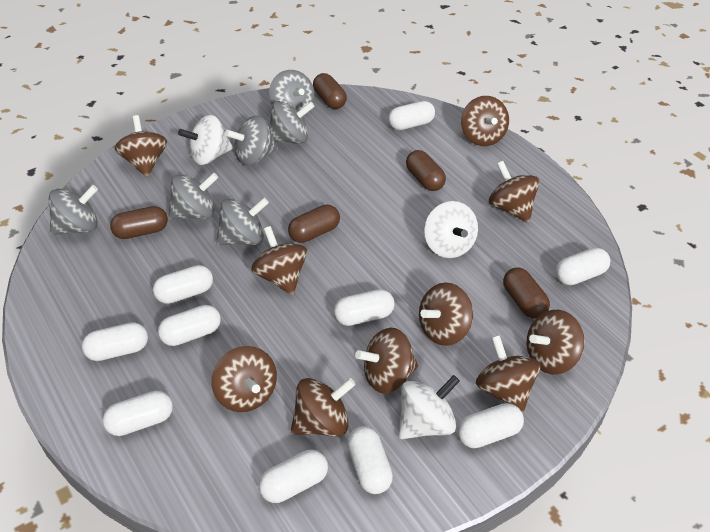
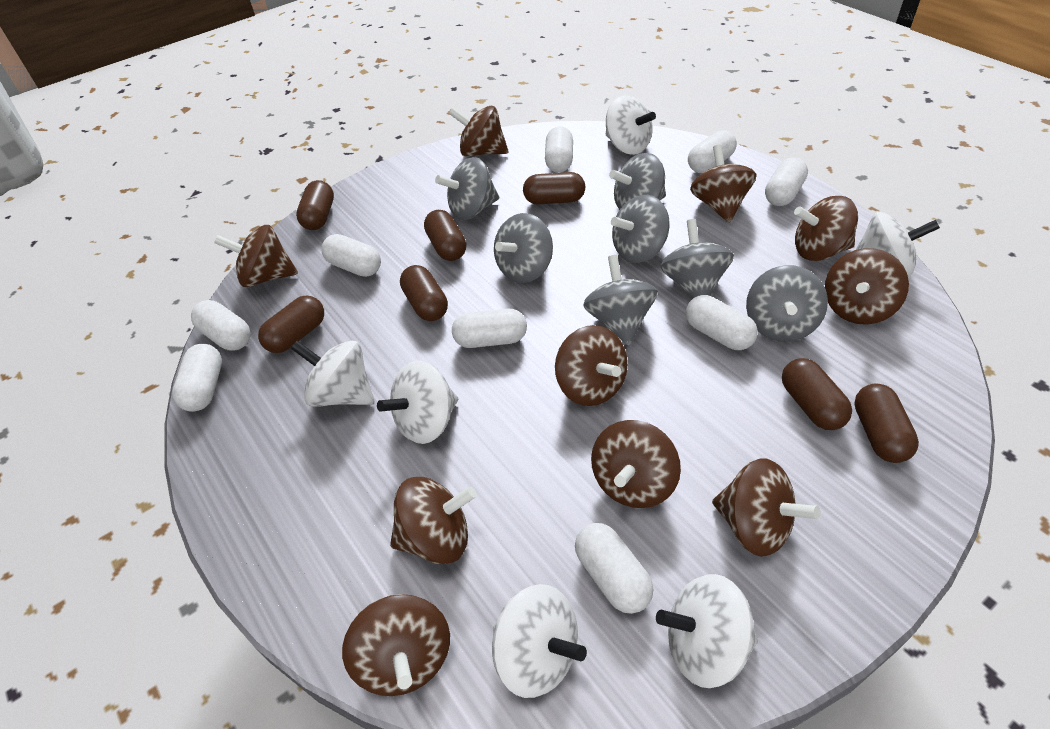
brown capsule: 5 -> 7
grey spinning top: 6 -> 7
white capsule: 10 -> 9
white spinning top: 3 -> 6

